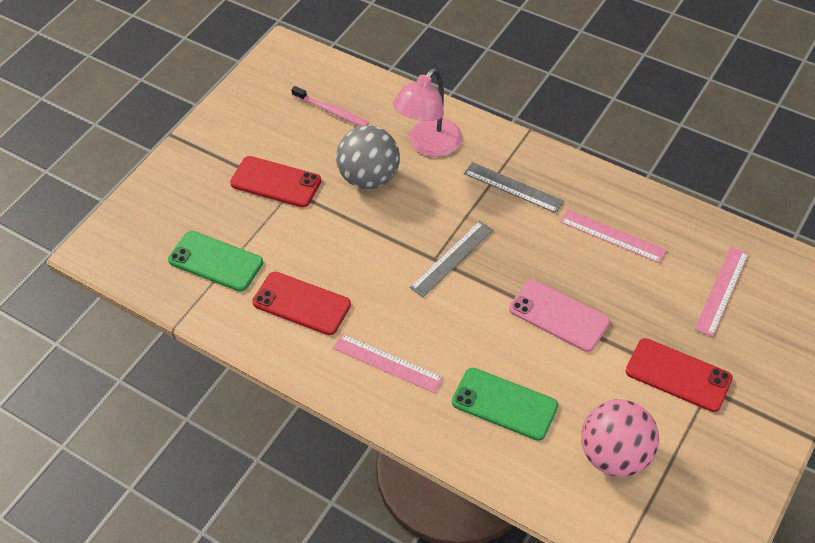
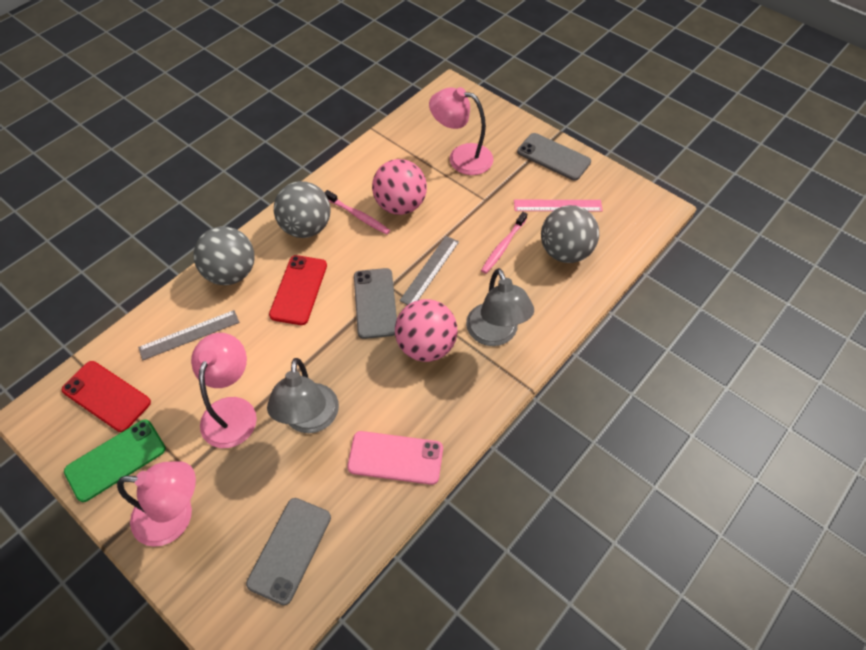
green phone: 2 -> 1
grey ball: 1 -> 3
grey lamp: 0 -> 2
grey phone: 0 -> 3
pink ball: 1 -> 2
pink lamp: 1 -> 3
pink ruler: 3 -> 1
pink toothbrush: 1 -> 2
red phone: 3 -> 2

